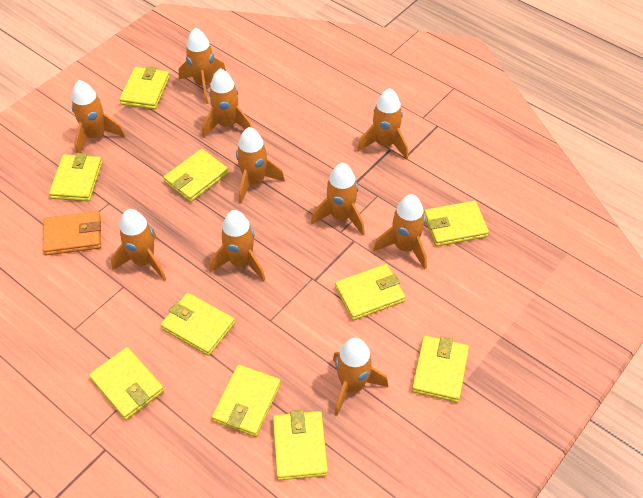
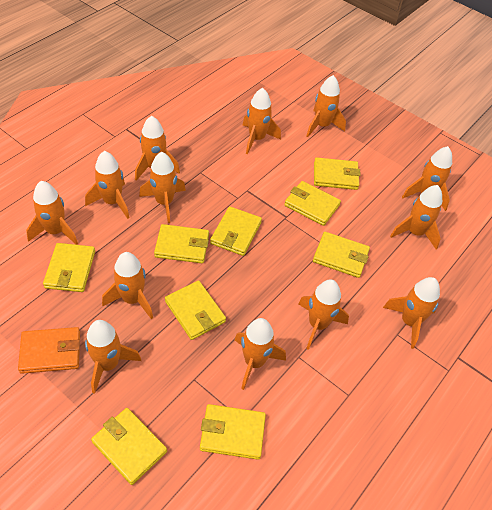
orange rocket: 10 -> 13
yellow wallet: 10 -> 9

